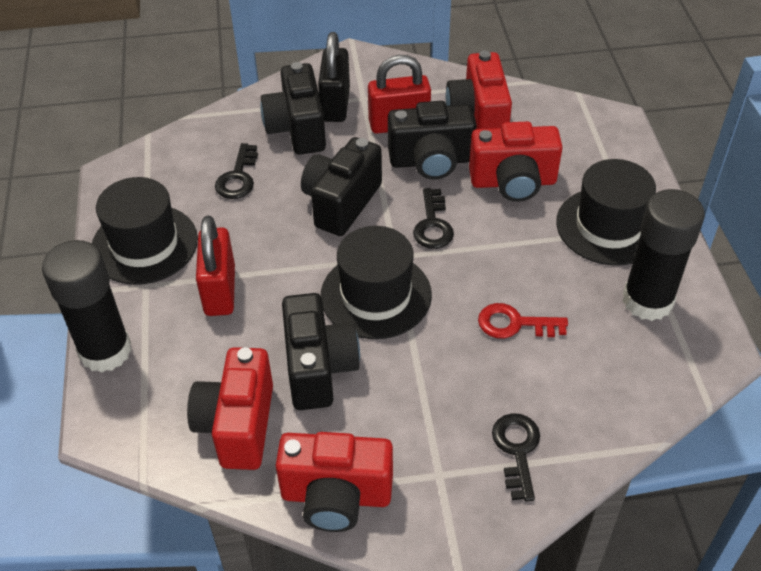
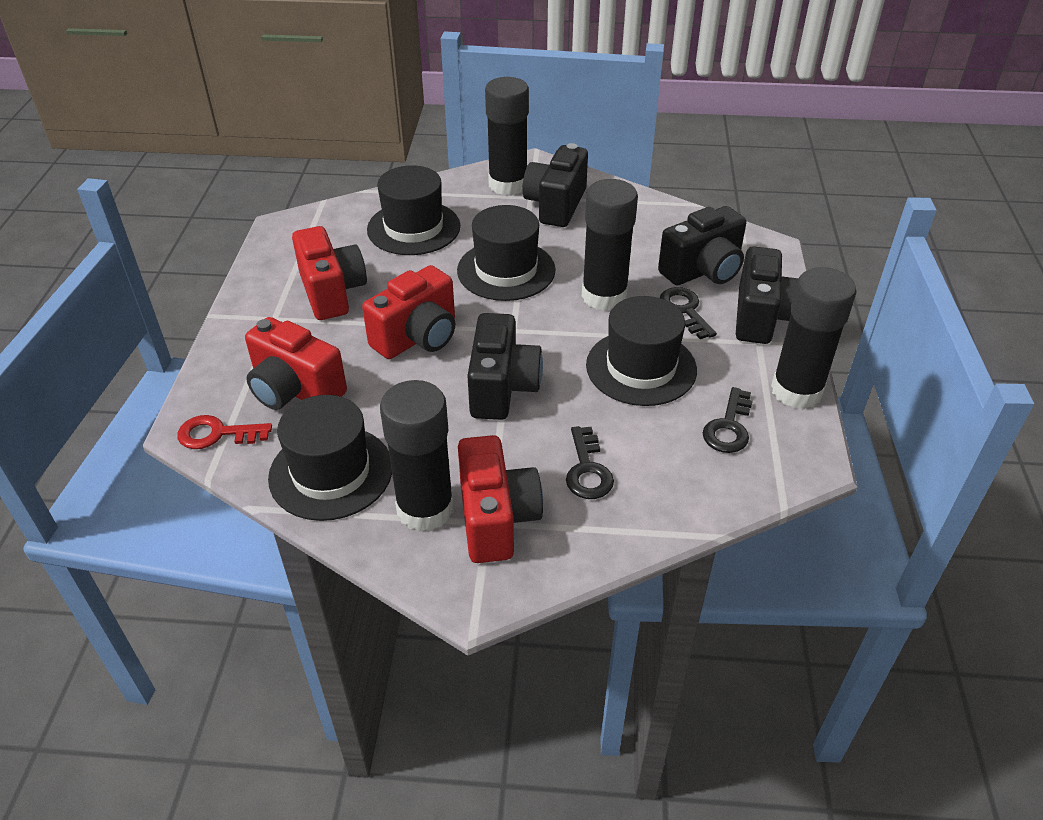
black glue stick: 2 -> 4
black hat: 3 -> 4
black padlock: 1 -> 0
red padlock: 2 -> 0

